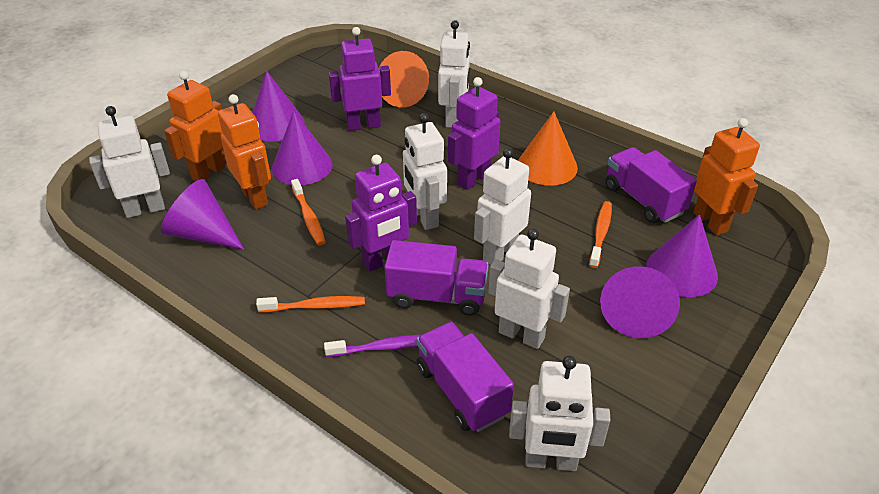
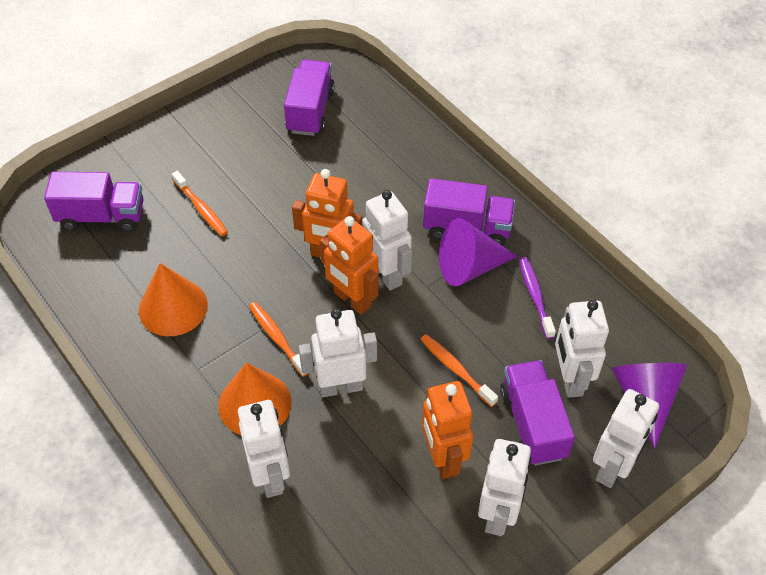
purple cone: 5 -> 2
purple robot: 3 -> 0
purple truck: 3 -> 4

